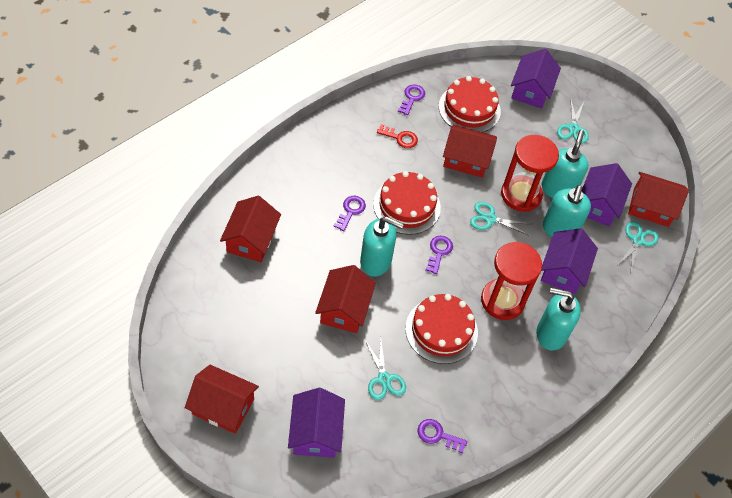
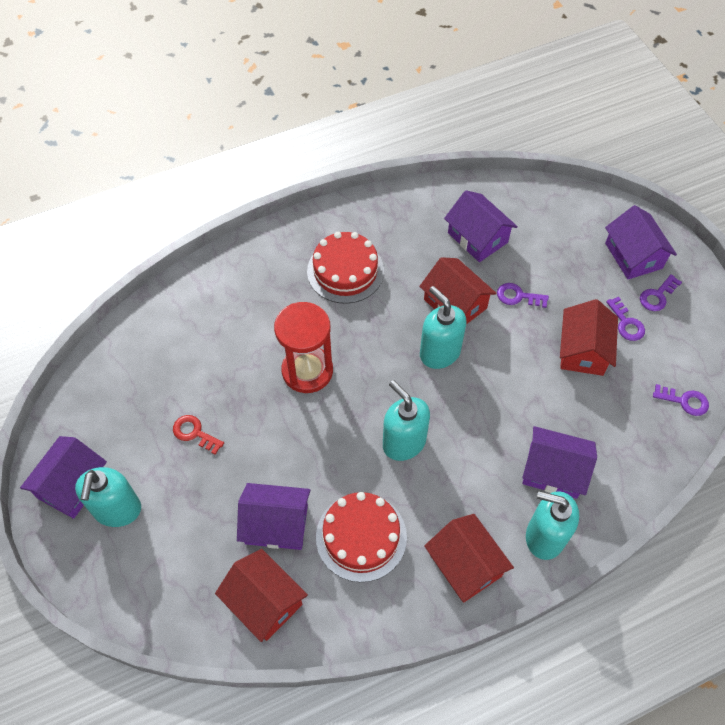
purple house: 4 -> 5
red cake: 3 -> 2
red hourglass: 2 -> 1
red house: 5 -> 4
turquoise scissors: 4 -> 0

